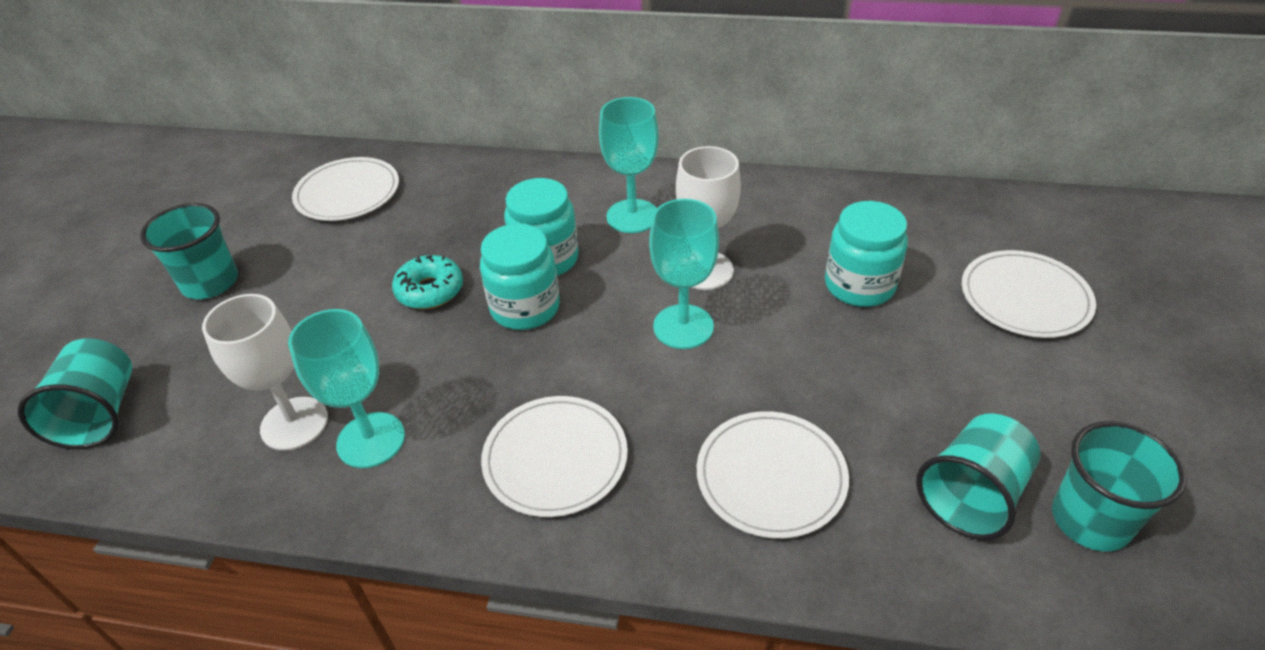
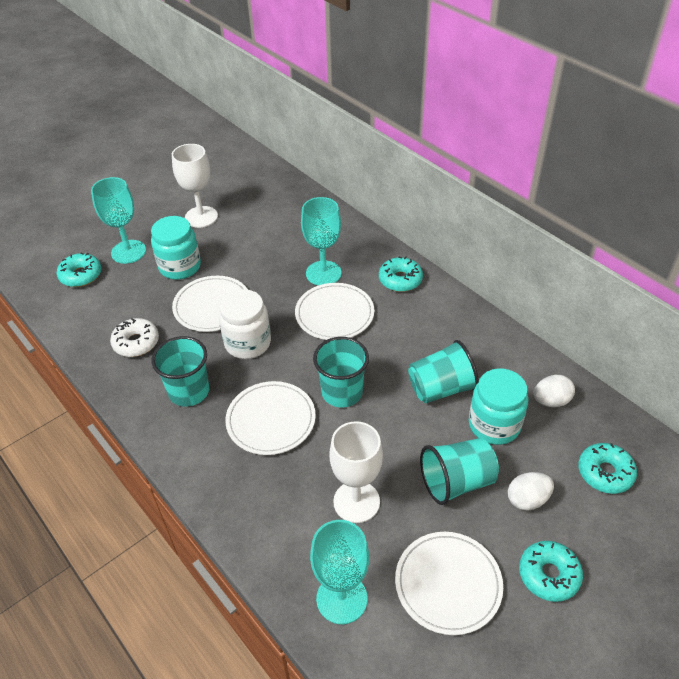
turquoise donut: 1 -> 4
turquoise jar: 3 -> 2
white donut: 0 -> 1
white egg: 0 -> 2
white jar: 0 -> 1

